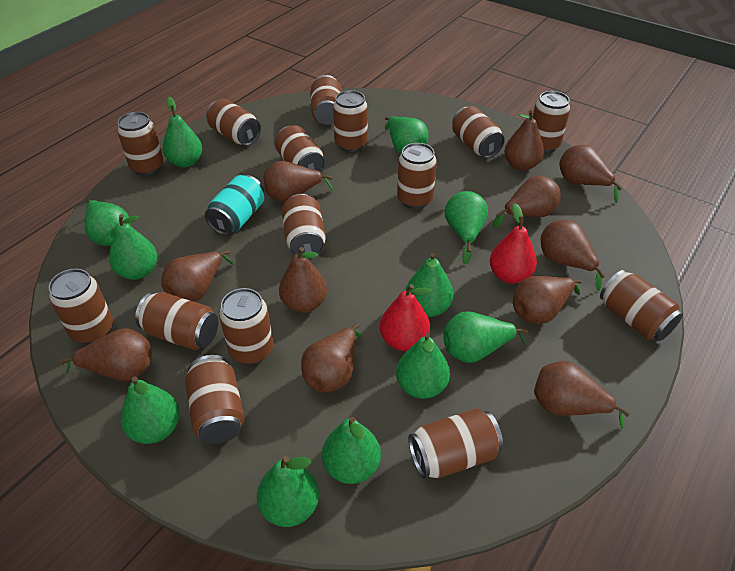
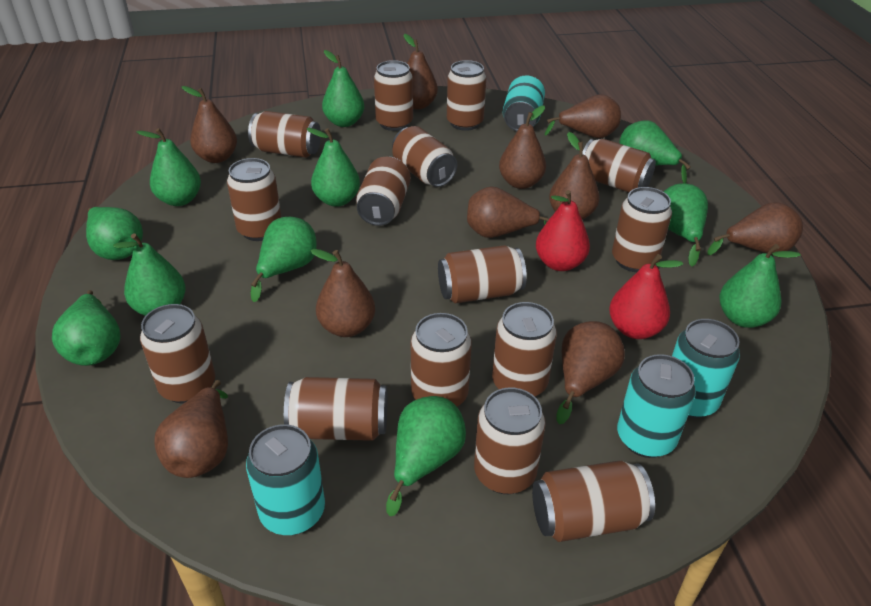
brown pear: 11 -> 10
turquoise can: 1 -> 4

